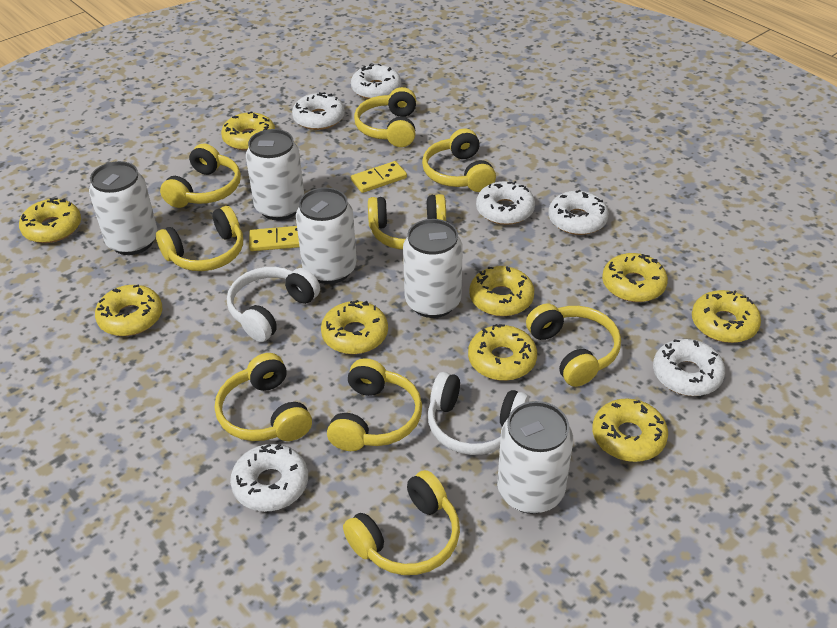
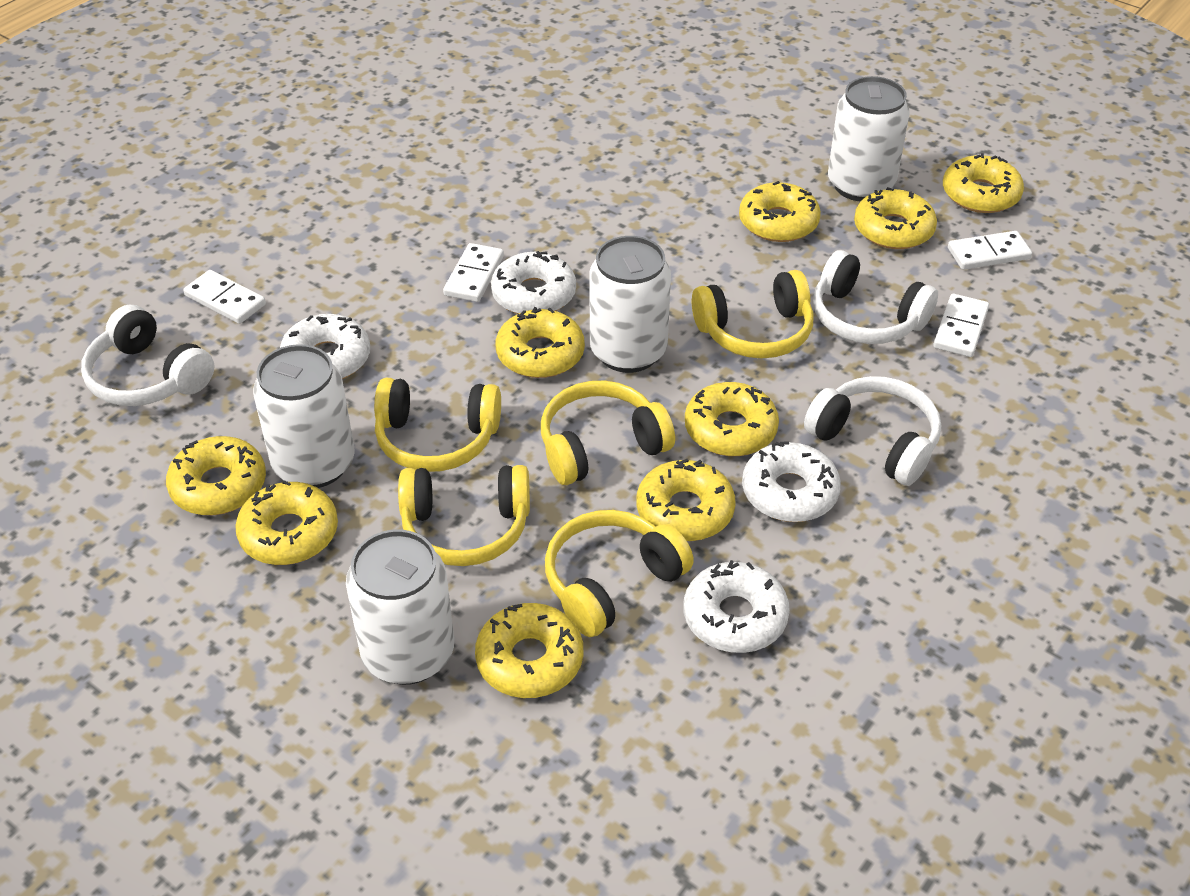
white can: 5 -> 4
white domino: 0 -> 4
white donut: 6 -> 4
white headphones: 2 -> 3
yellow domino: 2 -> 0
yellow headphones: 9 -> 5

